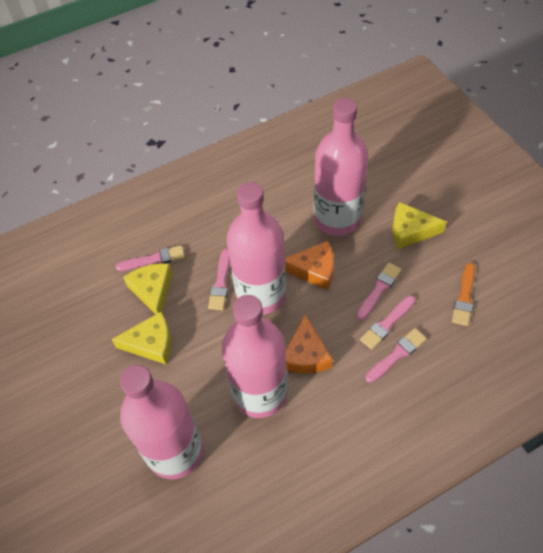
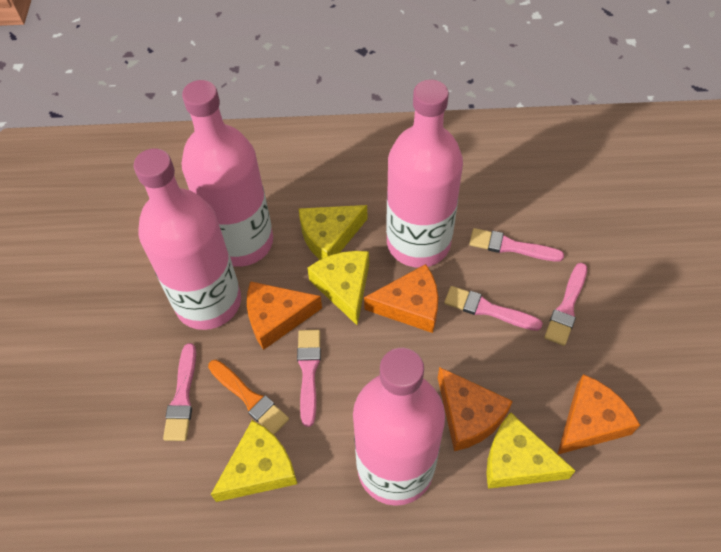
orange cheese: 2 -> 4
yellow cheese: 3 -> 4

